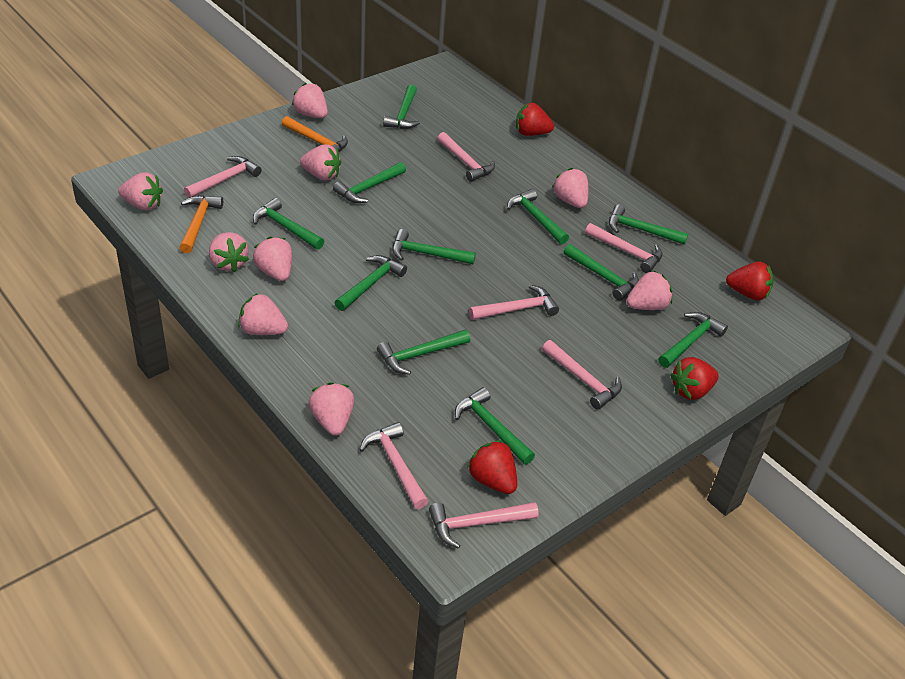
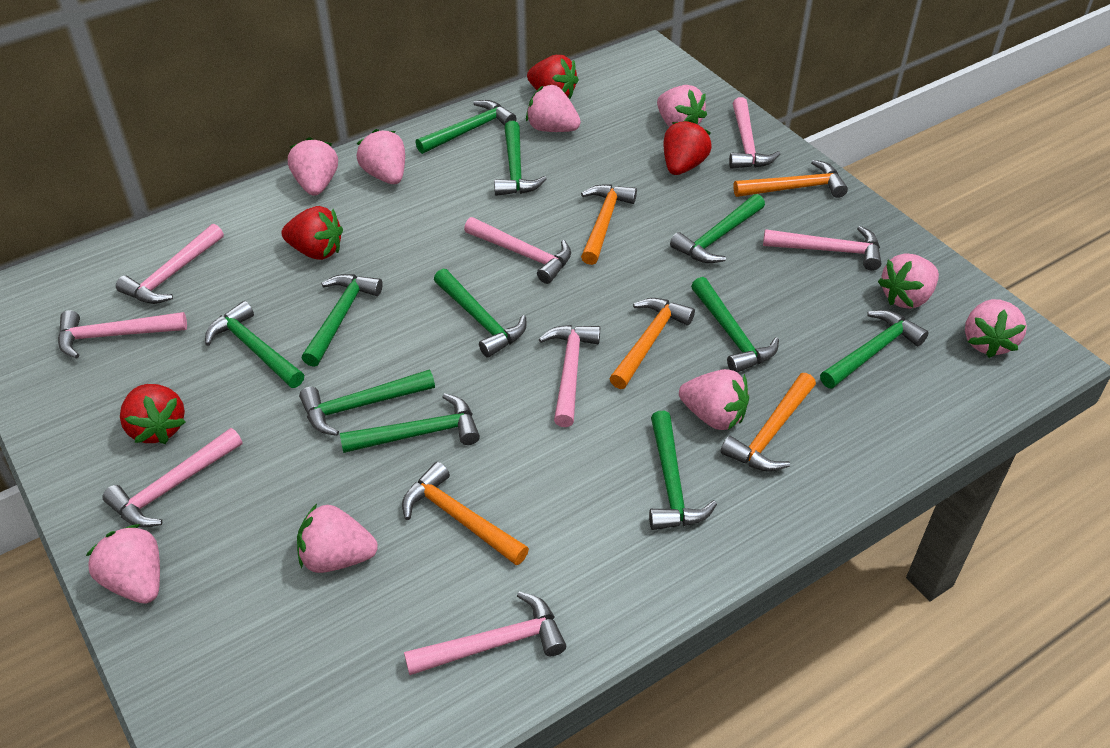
orange hammer: 2 -> 5
pink hammer: 7 -> 8

